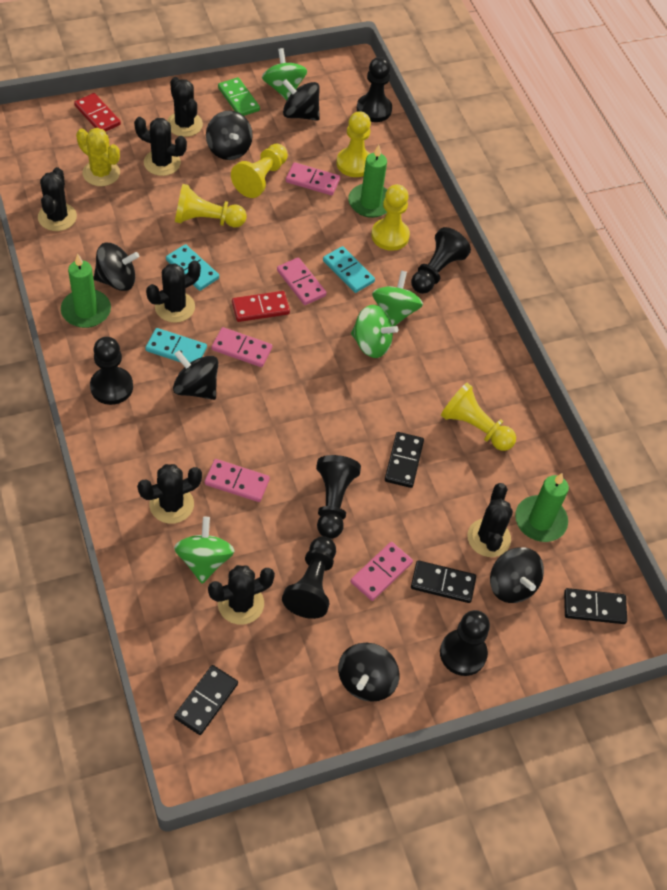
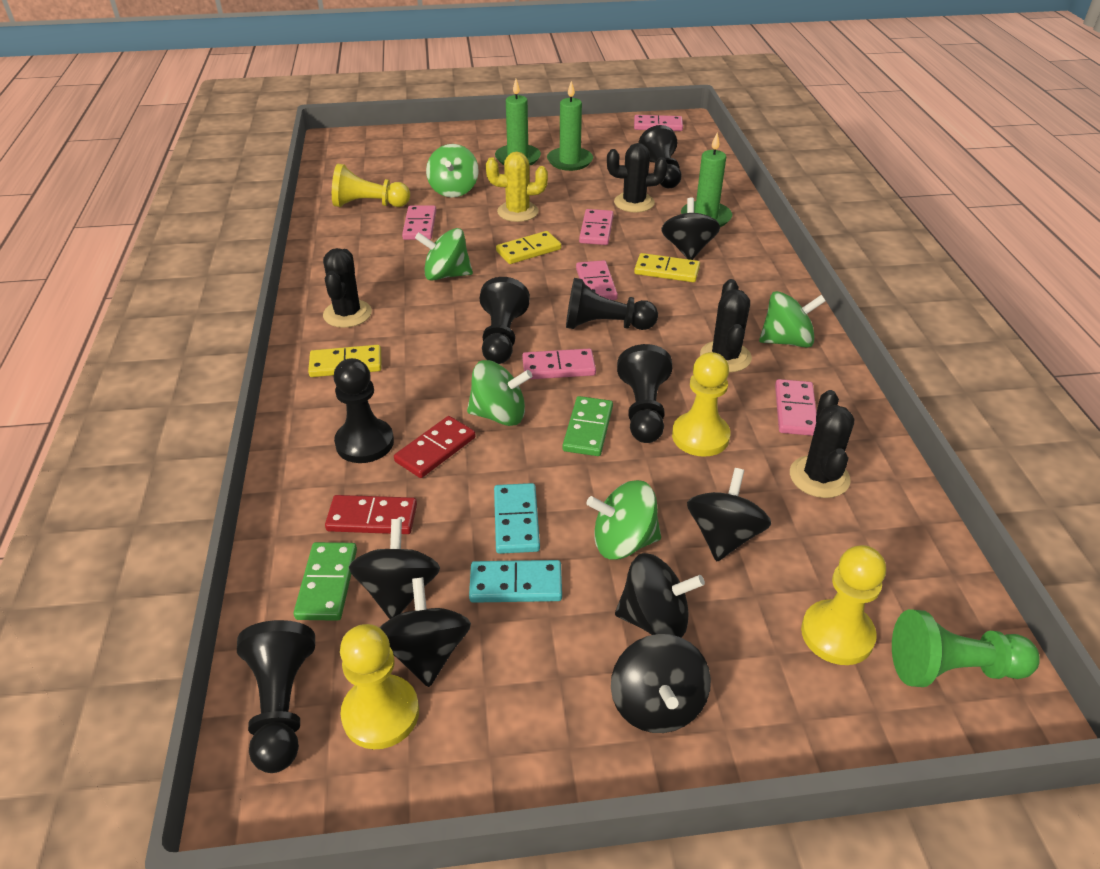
black cactus: 7 -> 4
black domino: 4 -> 0
green domino: 1 -> 2
green pawn: 0 -> 1
green spinning top: 4 -> 5
pink domino: 5 -> 6
turquoise domino: 3 -> 2
yellow domino: 0 -> 3
yellow pawn: 5 -> 4

